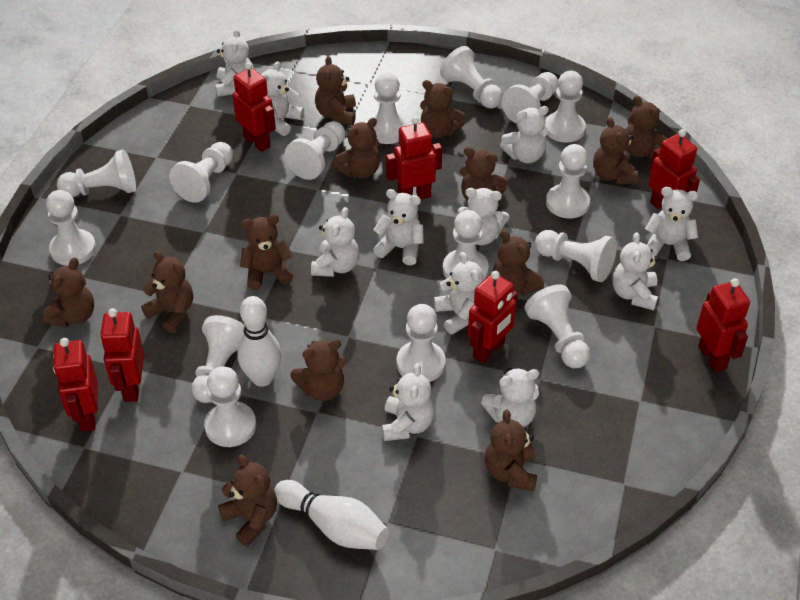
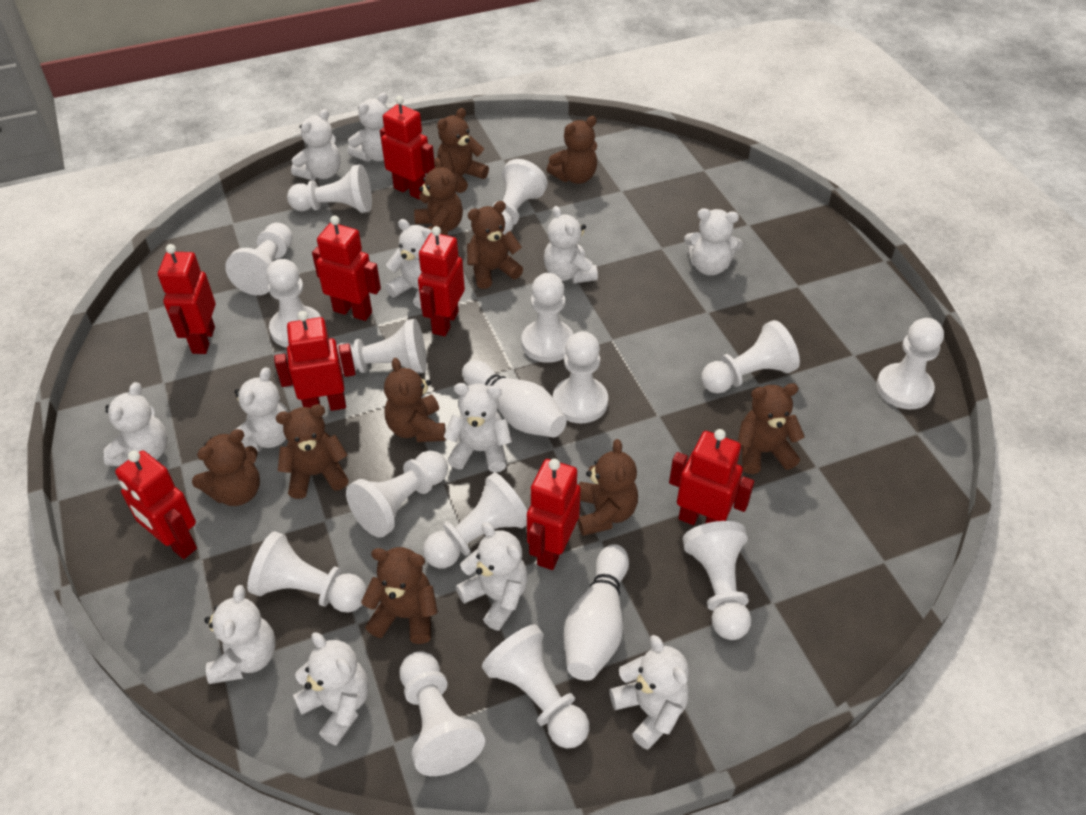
brown teddy bear: 13 -> 10
red robot: 7 -> 8
white teddy bear: 11 -> 12

